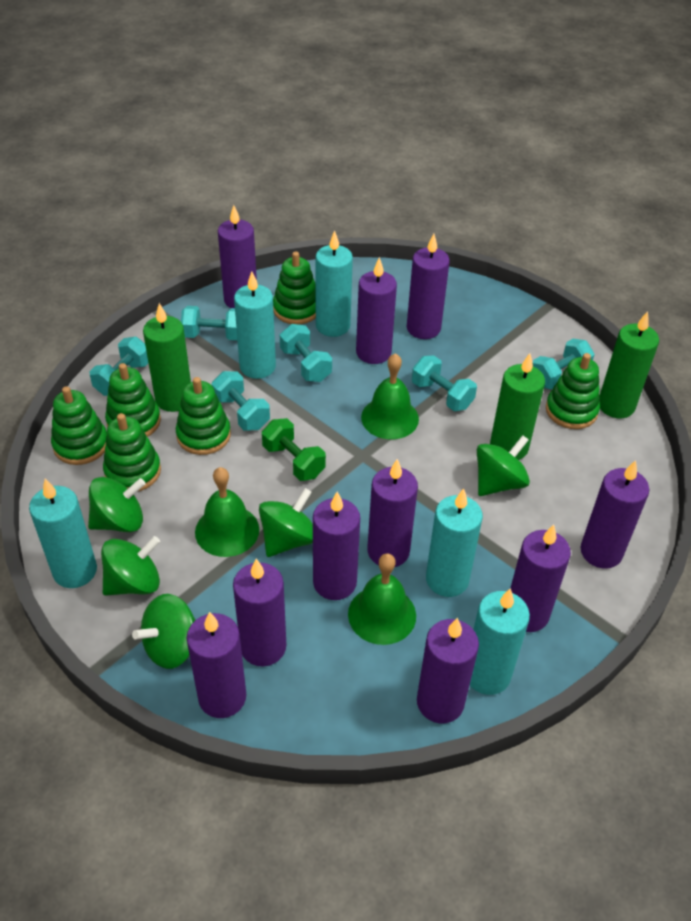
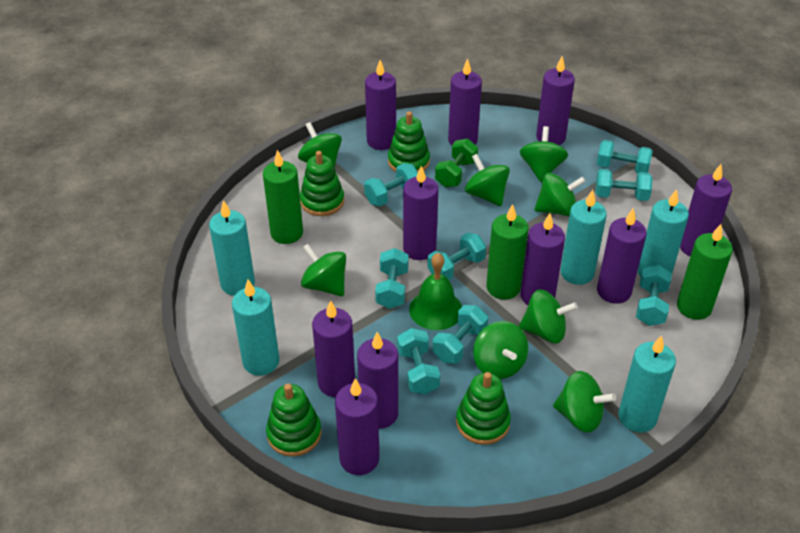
green bell: 3 -> 1
green spinning top: 5 -> 8
green stacking toy: 6 -> 4
turquoise dumbbell: 6 -> 8

